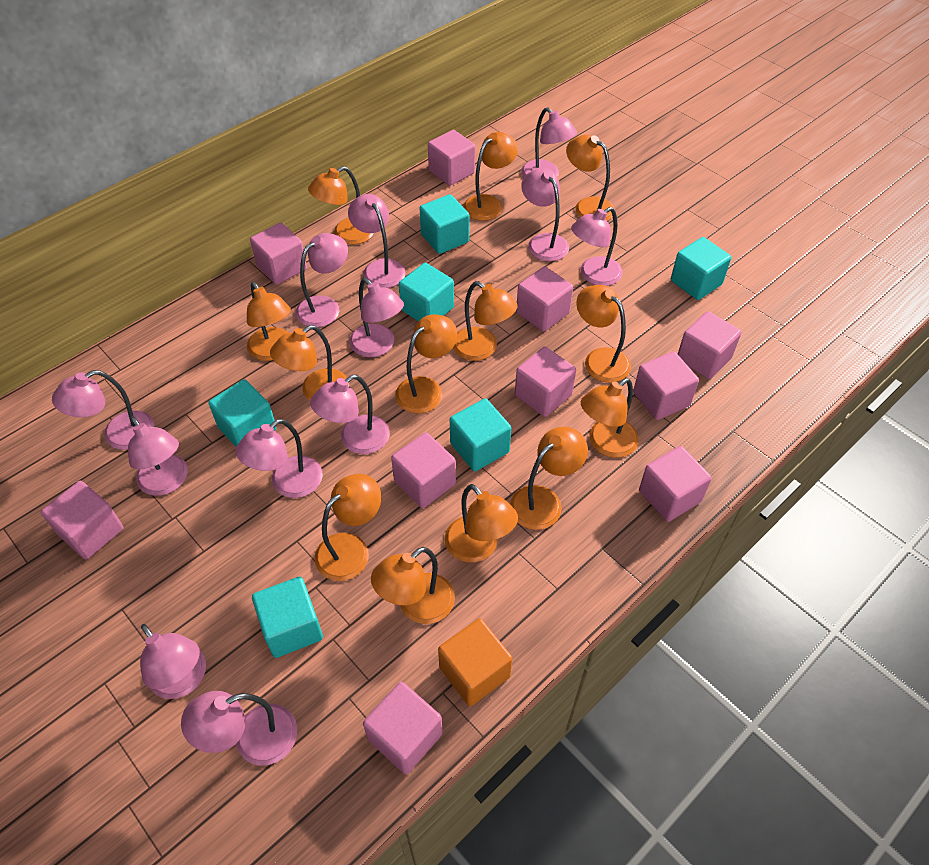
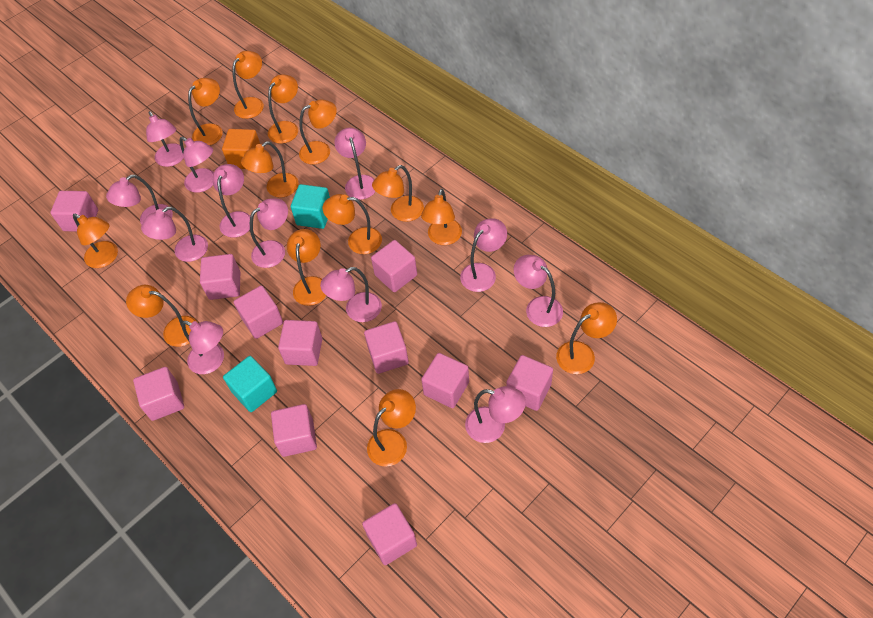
pink cube: 10 -> 11
turquoise cube: 6 -> 2

